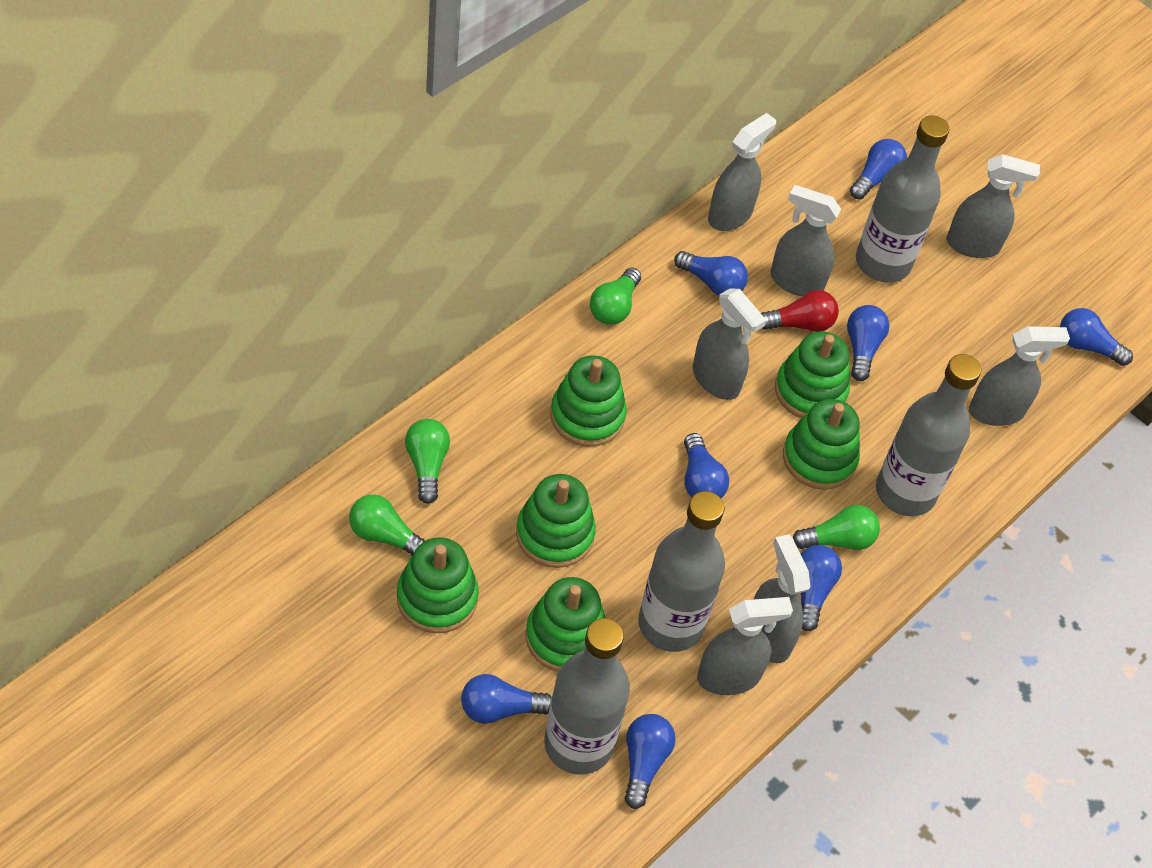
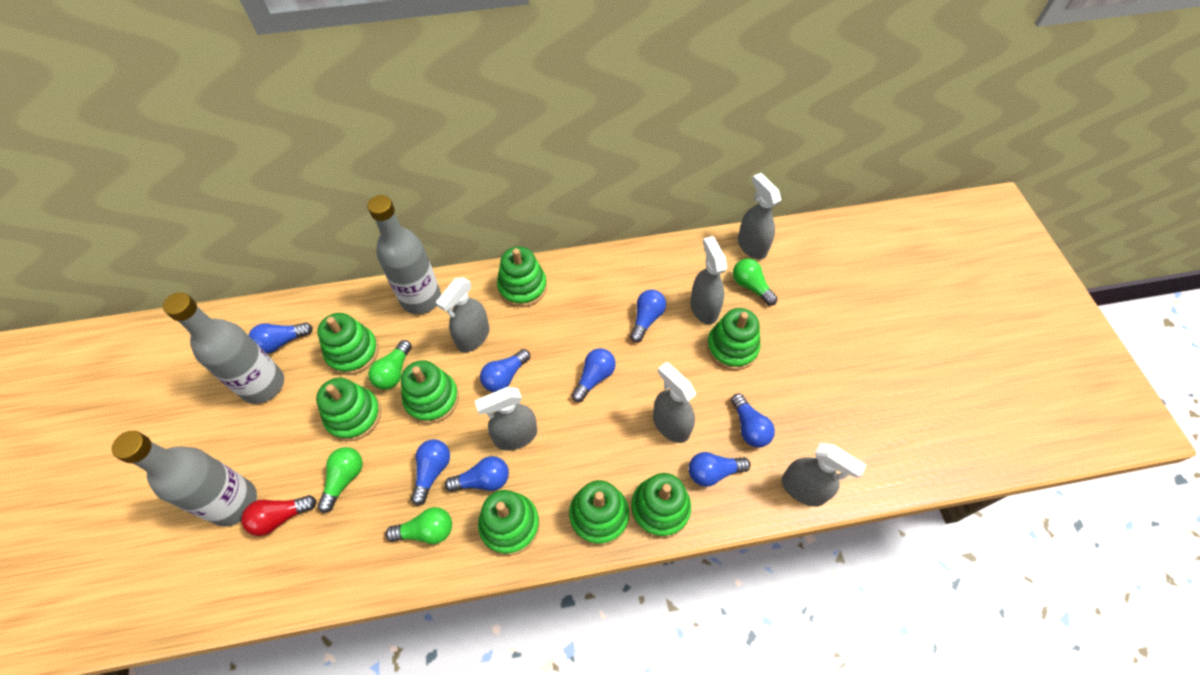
green stacking toy: 6 -> 8
grey bottle: 4 -> 3
grey spray bottle: 7 -> 6

